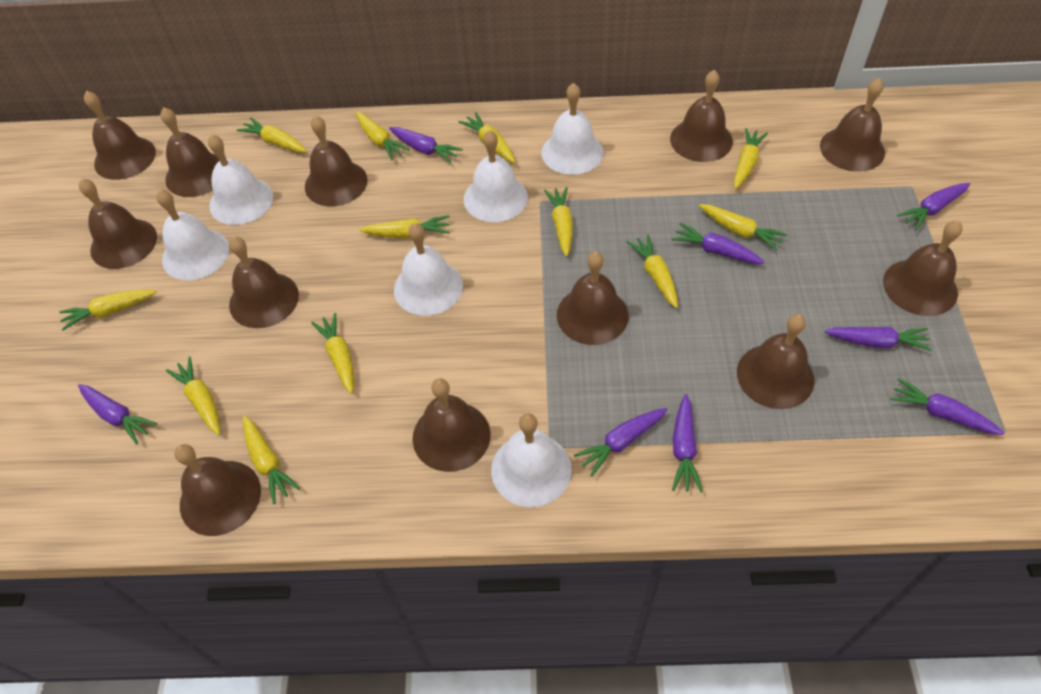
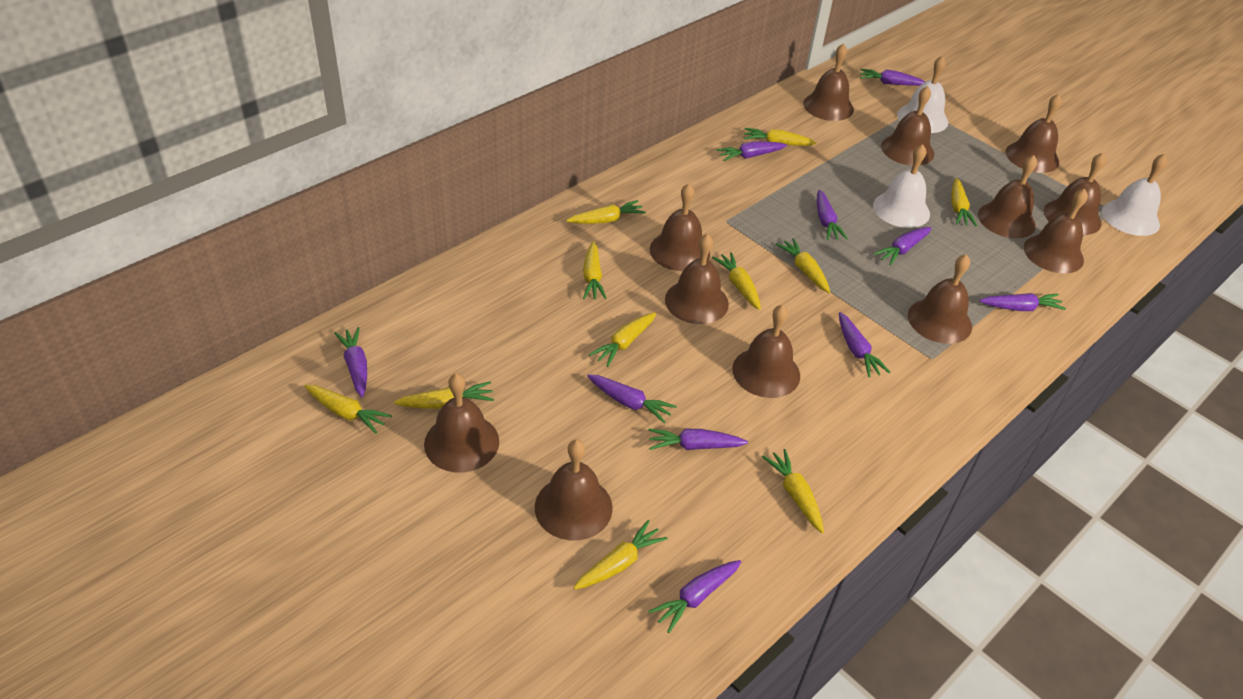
purple carrot: 8 -> 10
white bell: 6 -> 3
yellow carrot: 12 -> 11

